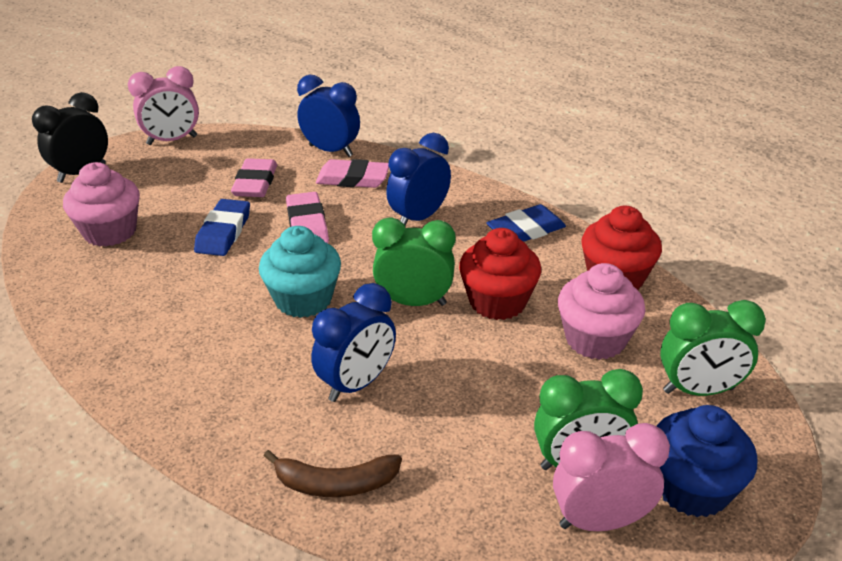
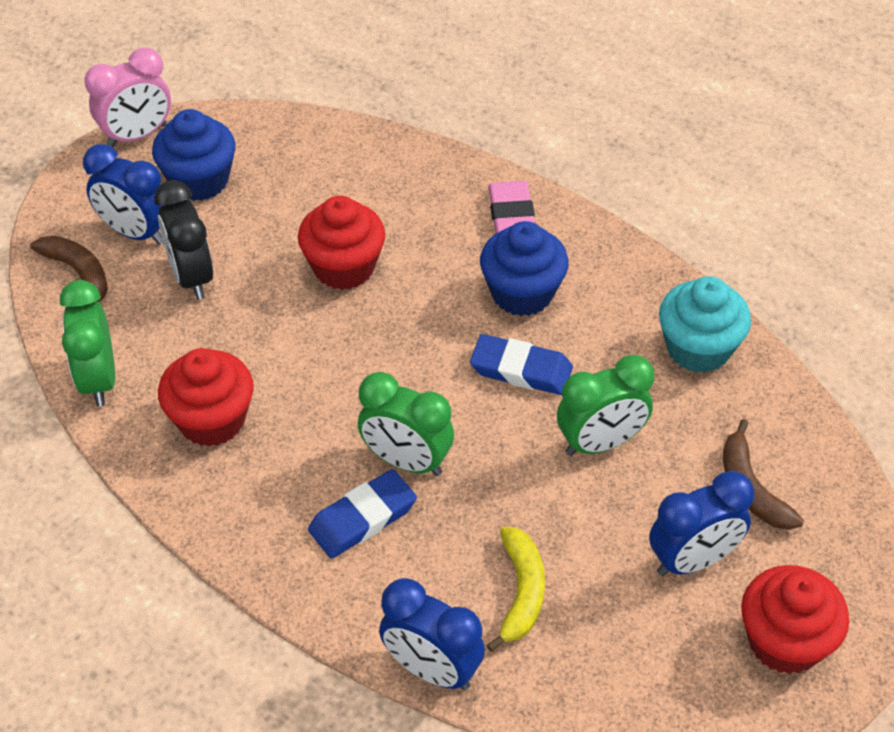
blue cupcake: 1 -> 2
brown banana: 1 -> 2
pink clock: 2 -> 1
pink cupcake: 2 -> 0
pink eraser: 3 -> 1
red cupcake: 2 -> 3
yellow banana: 0 -> 1

